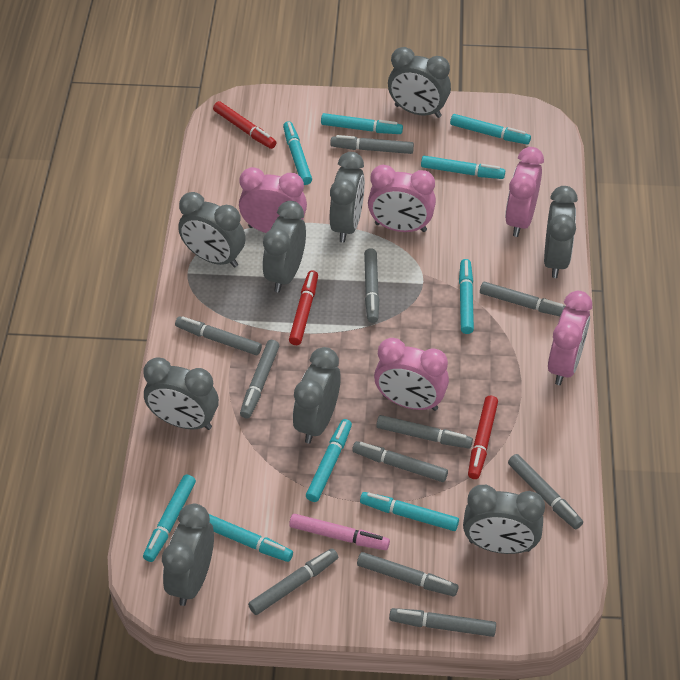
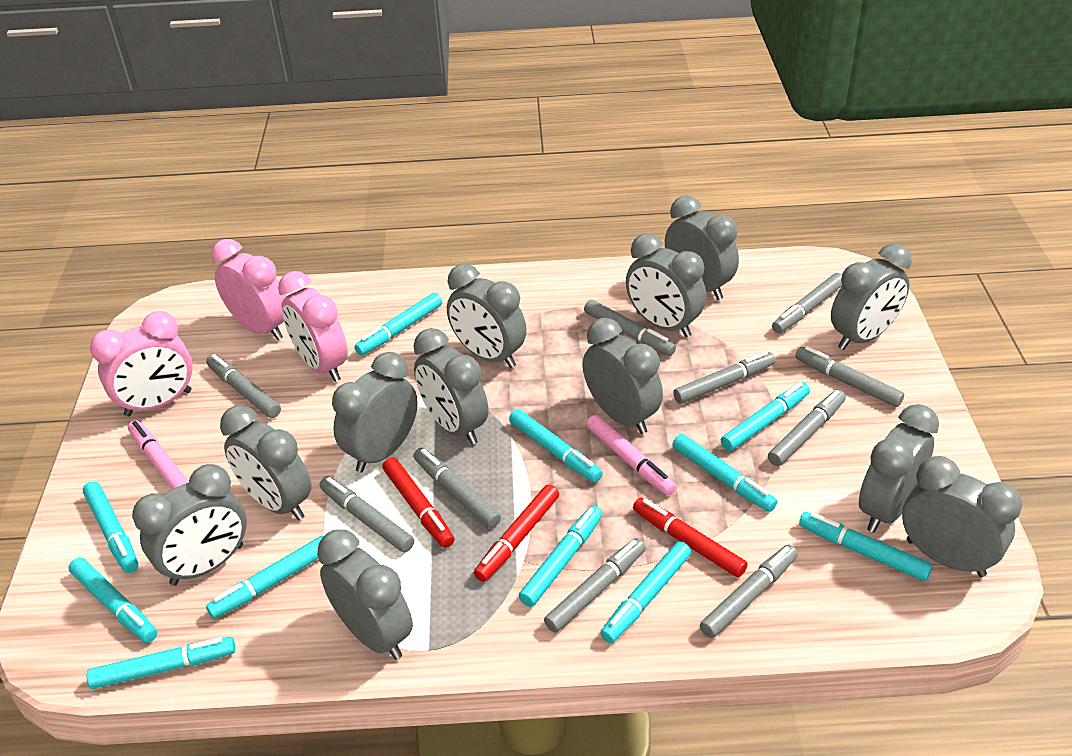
grey clock: 9 -> 12
grey marker: 11 -> 10
pink clock: 5 -> 3
pink marker: 1 -> 2
turquoise marker: 9 -> 11

